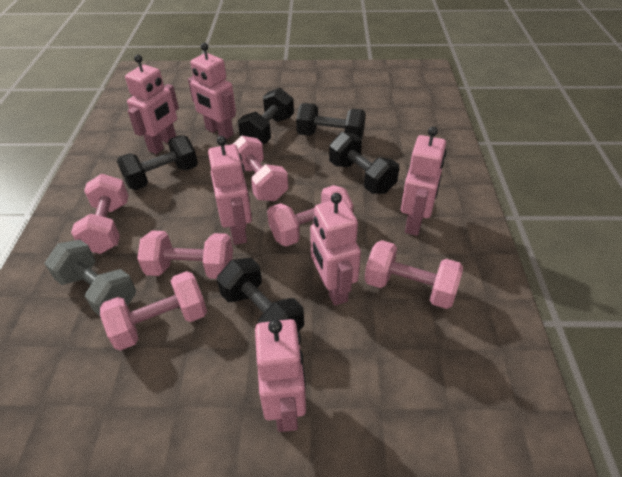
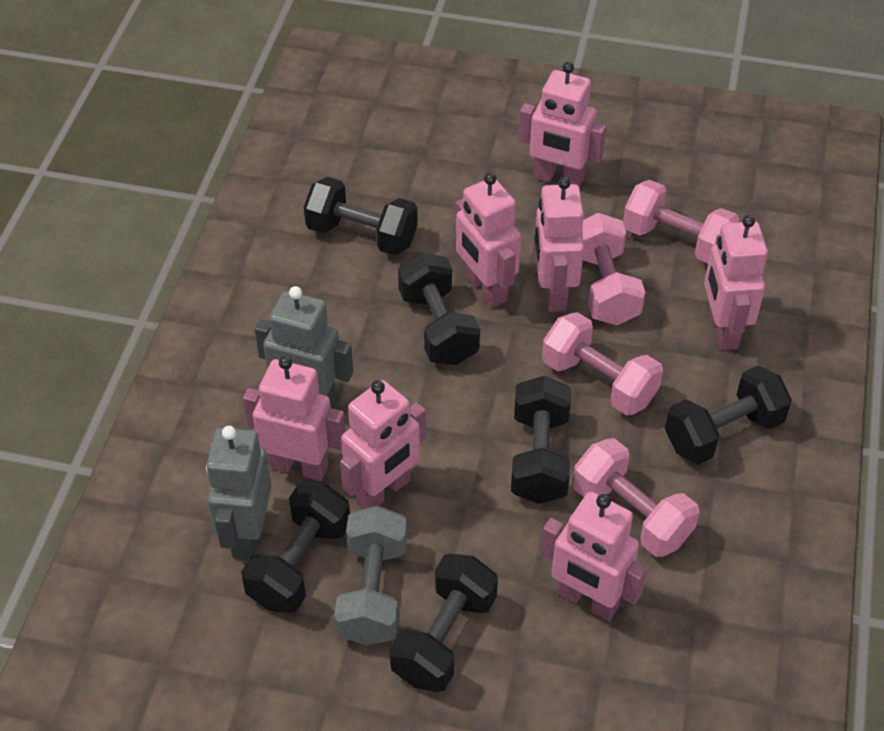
black dumbbell: 5 -> 6
grey robot: 0 -> 2
pink dumbbell: 6 -> 4
pink robot: 6 -> 7

